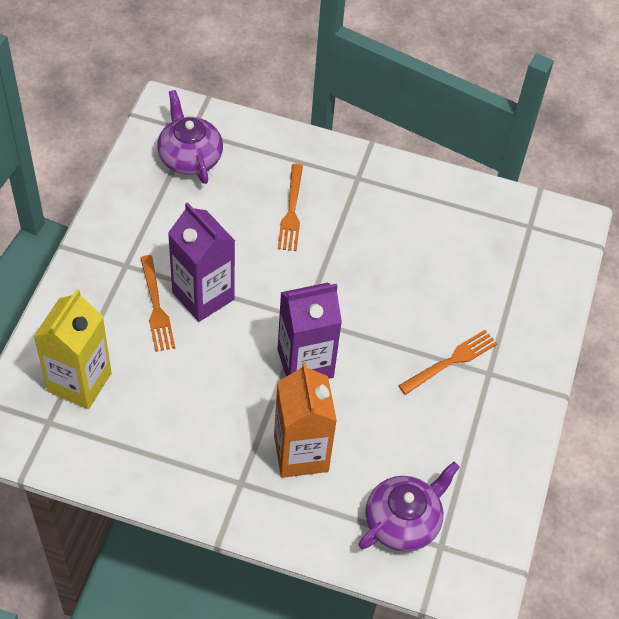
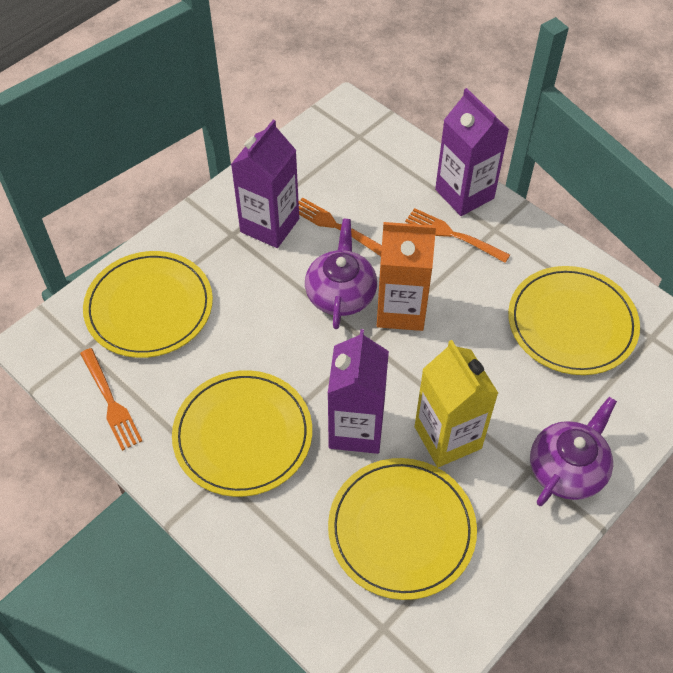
purple carton: 2 -> 3
yellow plate: 0 -> 4

